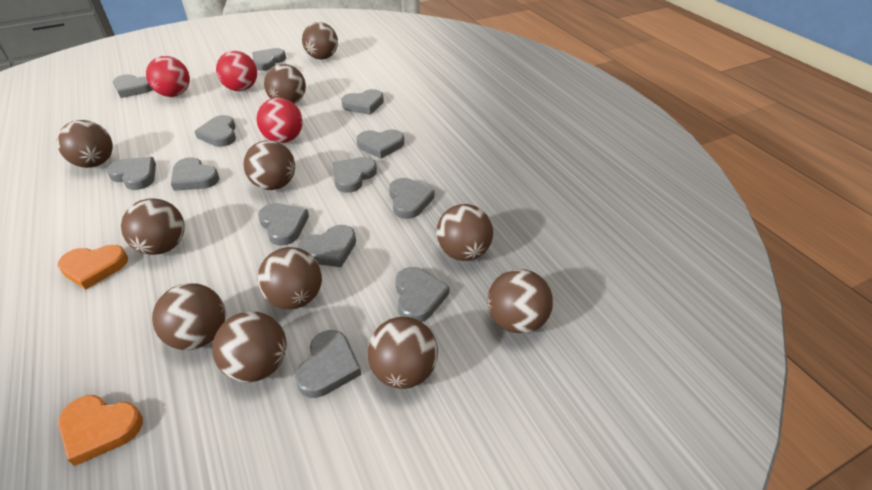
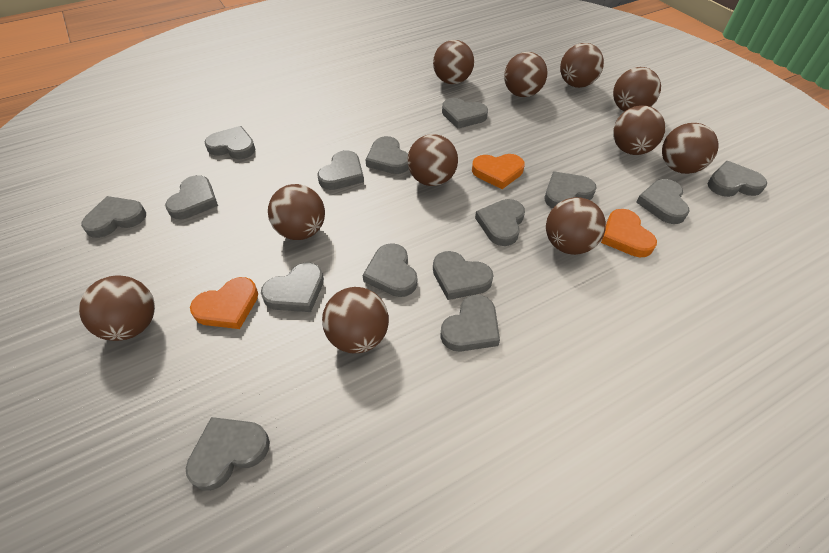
grey heart: 13 -> 15
orange heart: 2 -> 3
red ball: 3 -> 0

